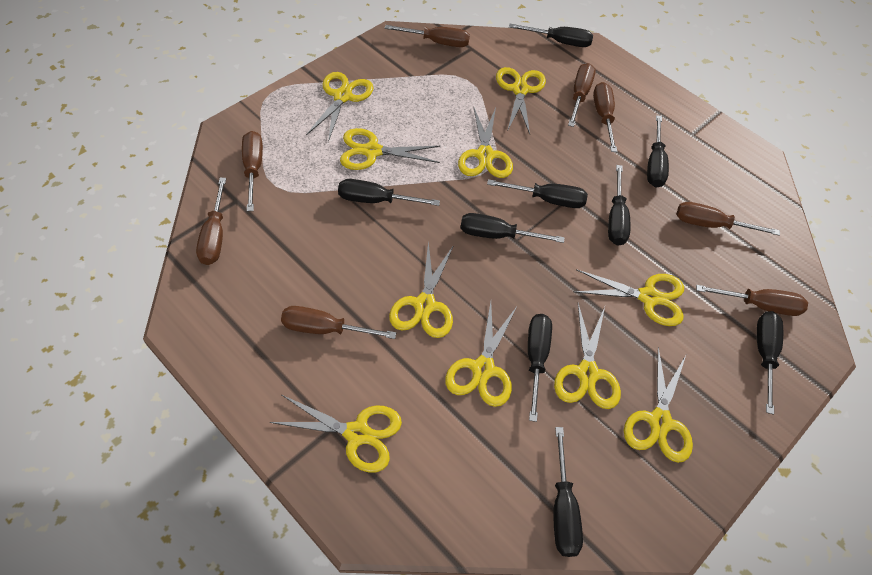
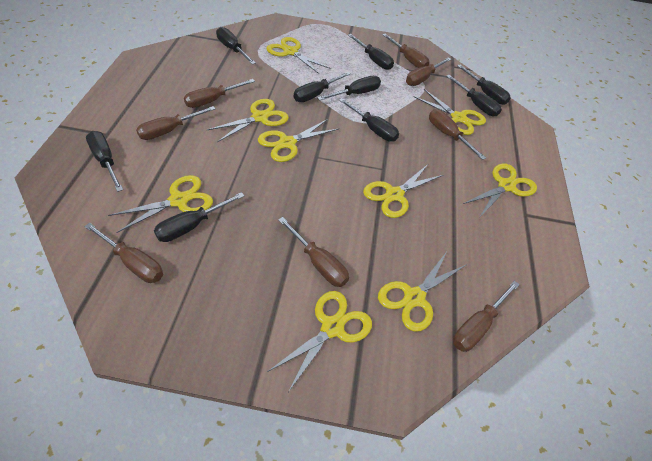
yellow scissors: 10 -> 9

